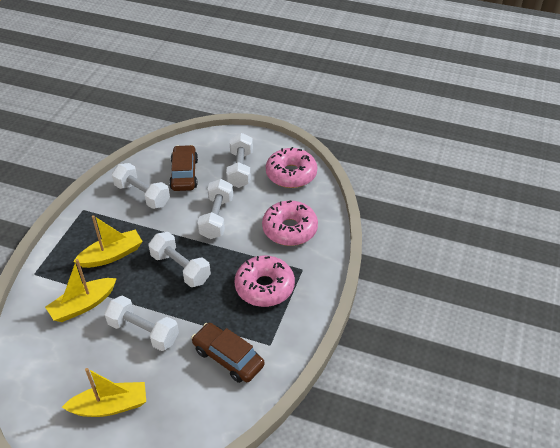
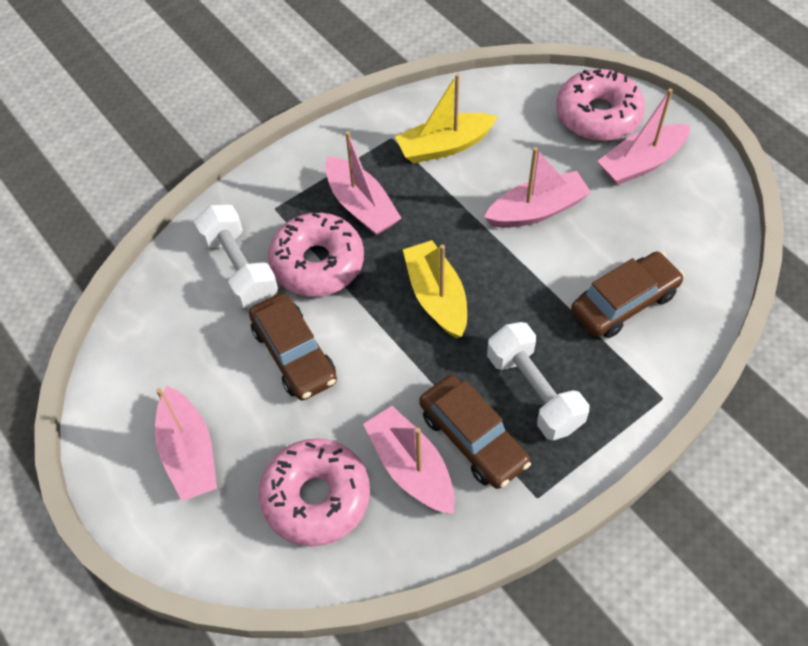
brown car: 2 -> 3
pink boat: 0 -> 5
white dumbbell: 5 -> 2
yellow boat: 3 -> 2

